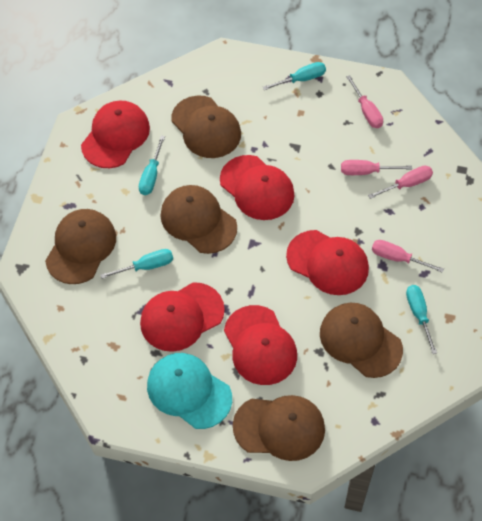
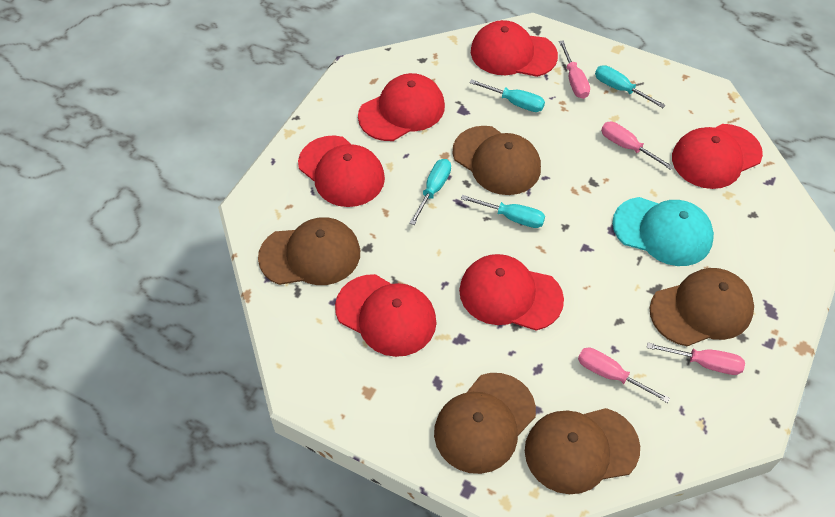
red cap: 5 -> 6

